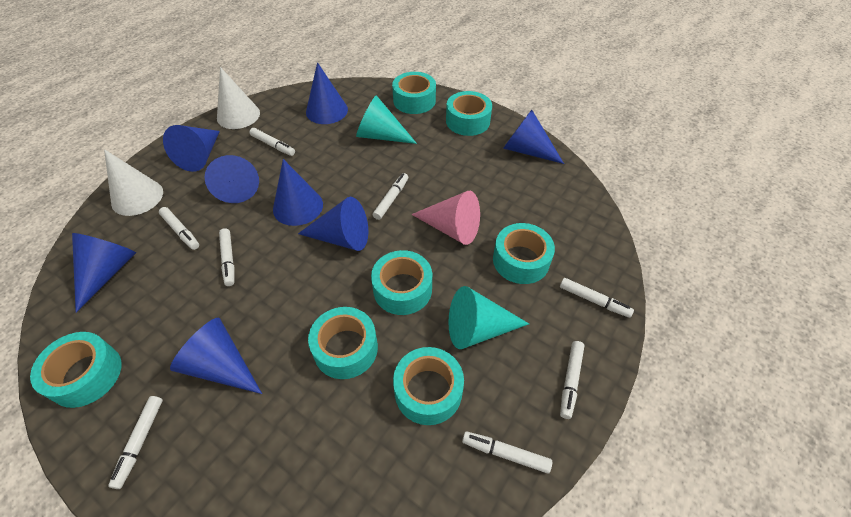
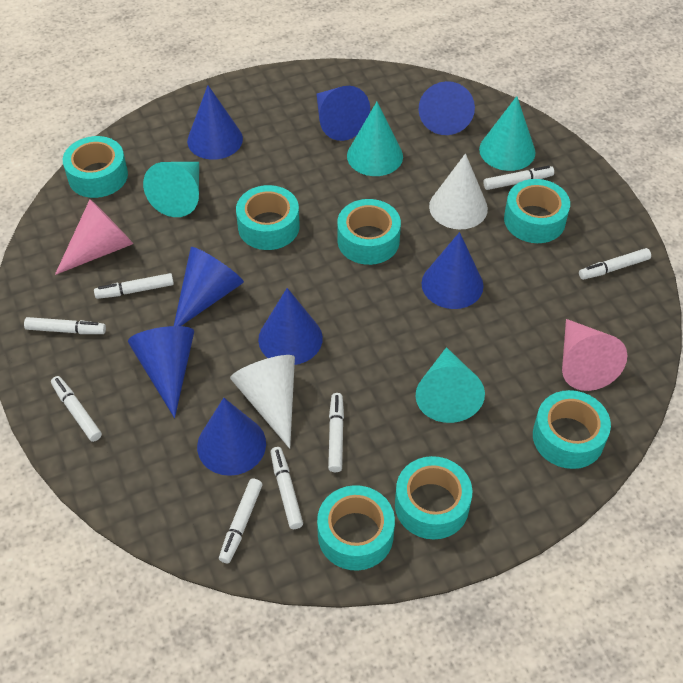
pink cone: 1 -> 2
turquoise cone: 2 -> 4

